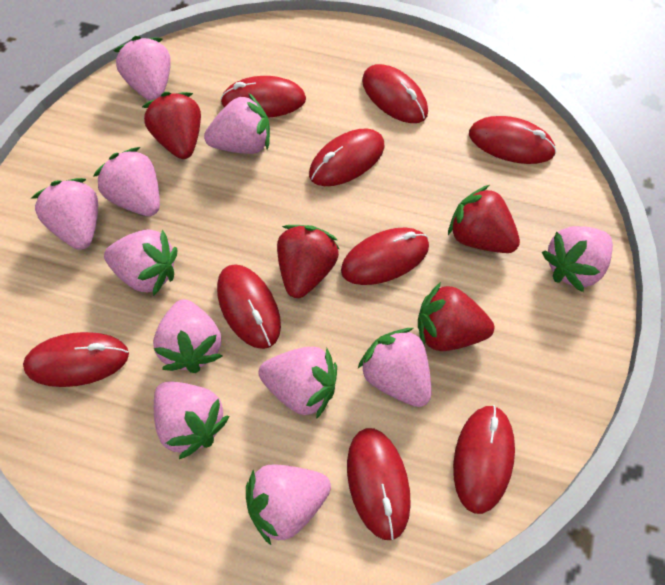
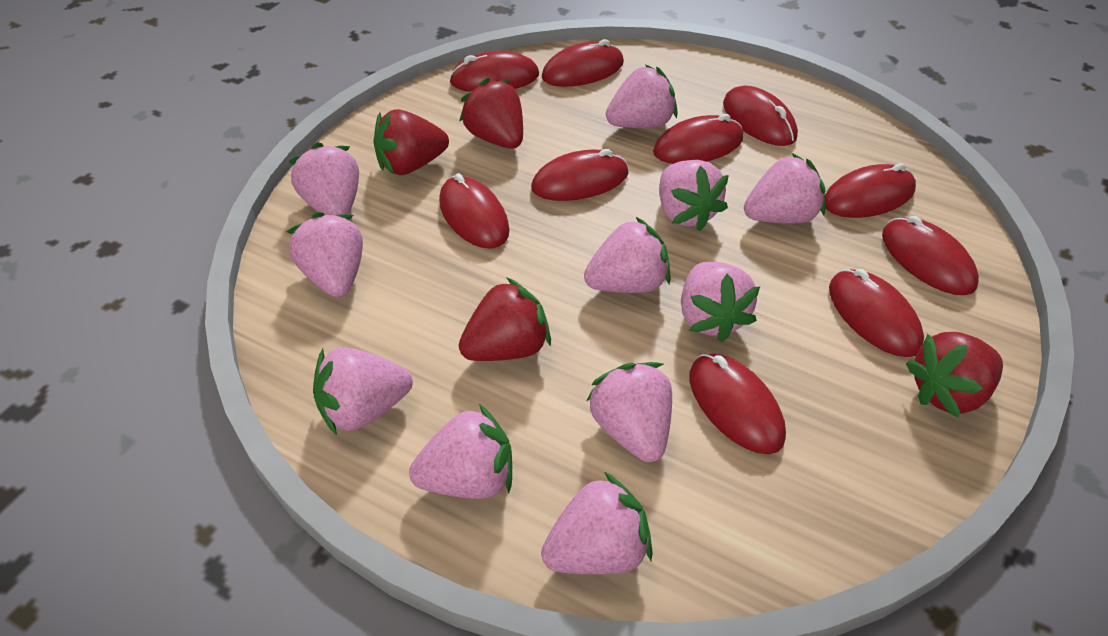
red mouse: 9 -> 10

